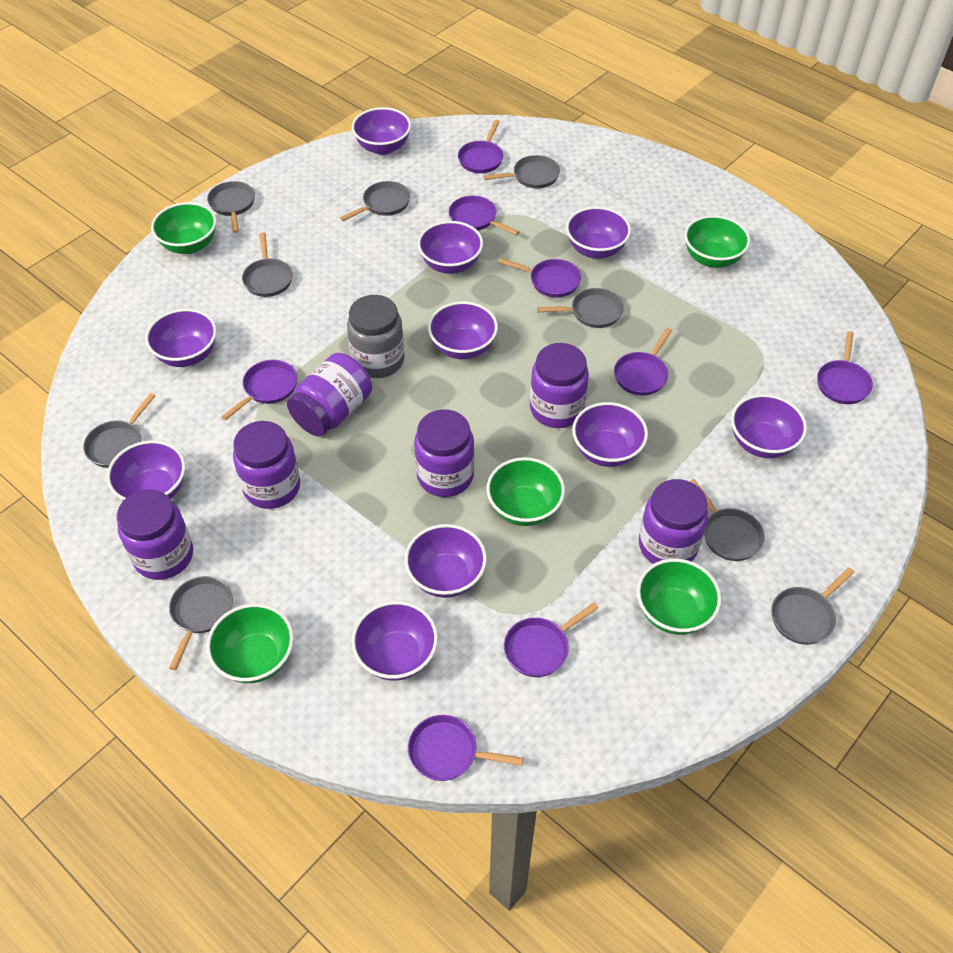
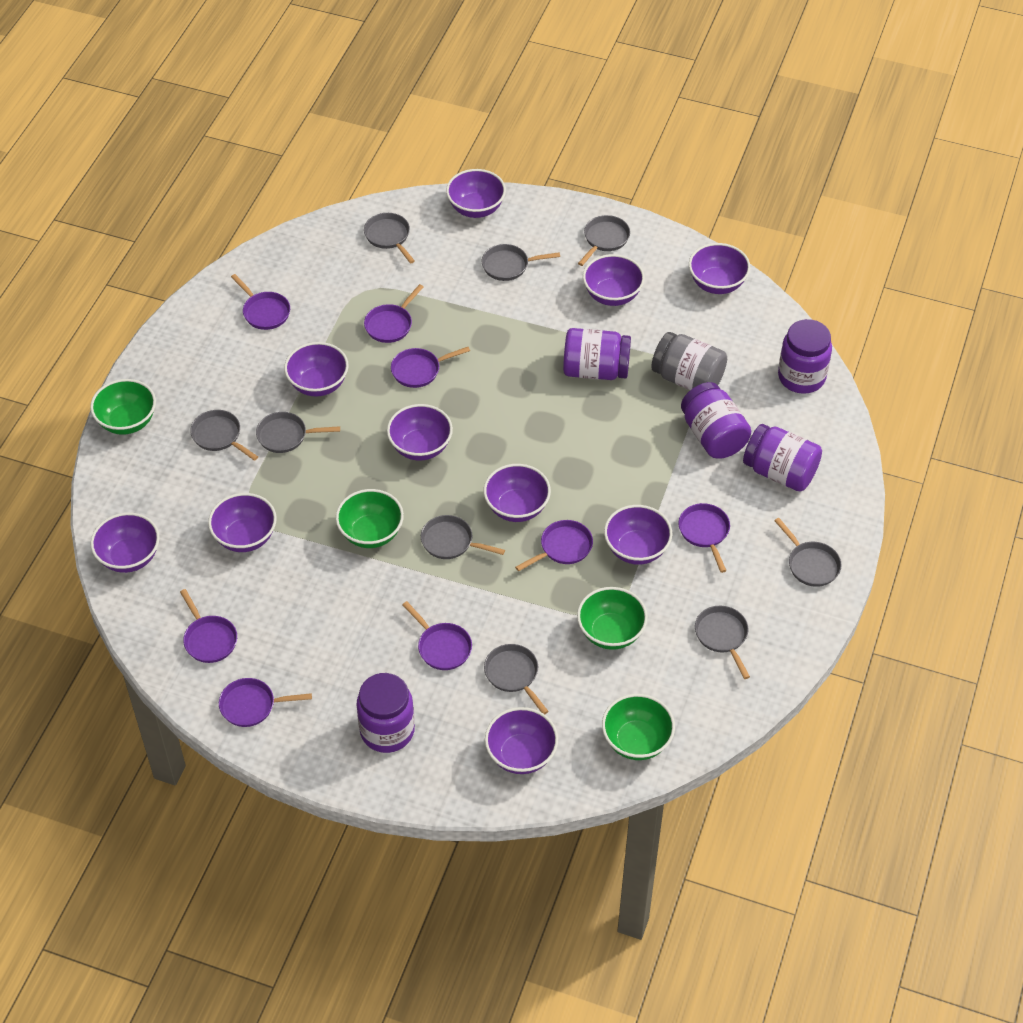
green bowl: 5 -> 4
purple jar: 6 -> 5

